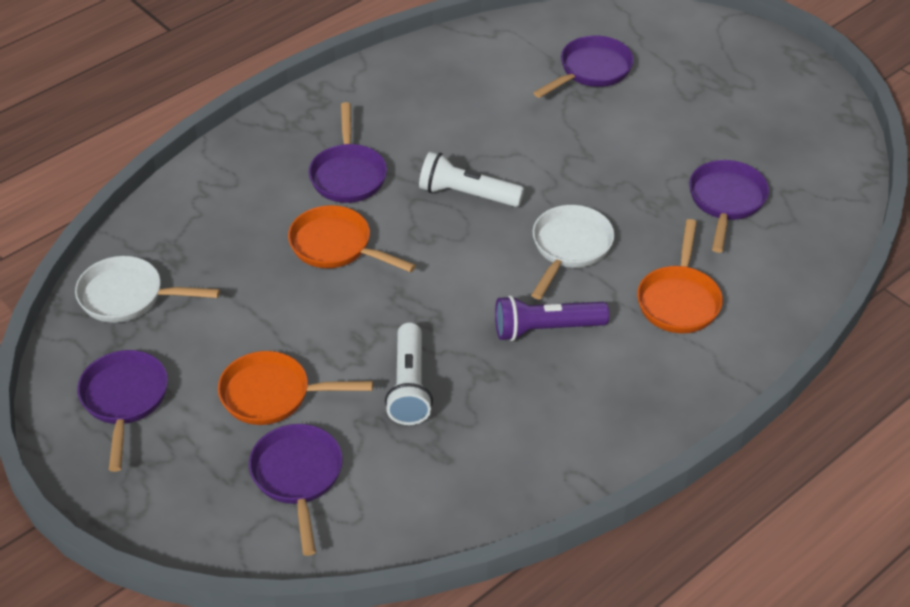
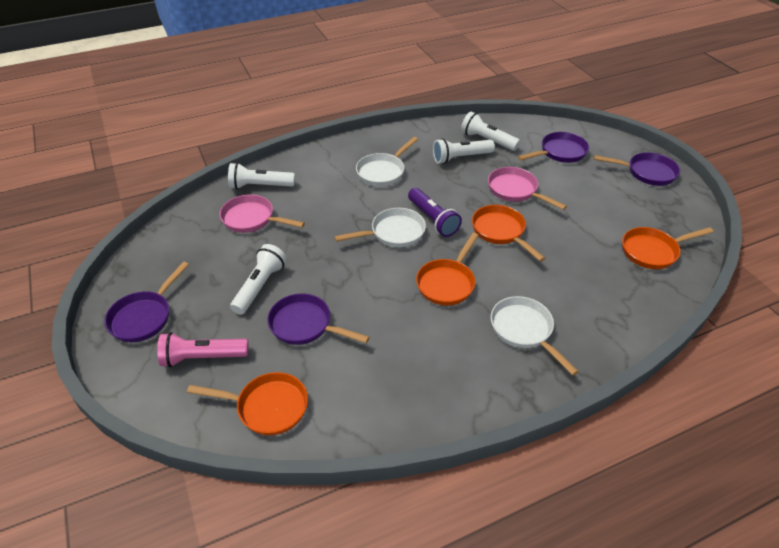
orange pan: 3 -> 4
pink flashlight: 0 -> 1
pink pan: 0 -> 2
purple pan: 5 -> 4
white flashlight: 2 -> 4
white pan: 2 -> 3

